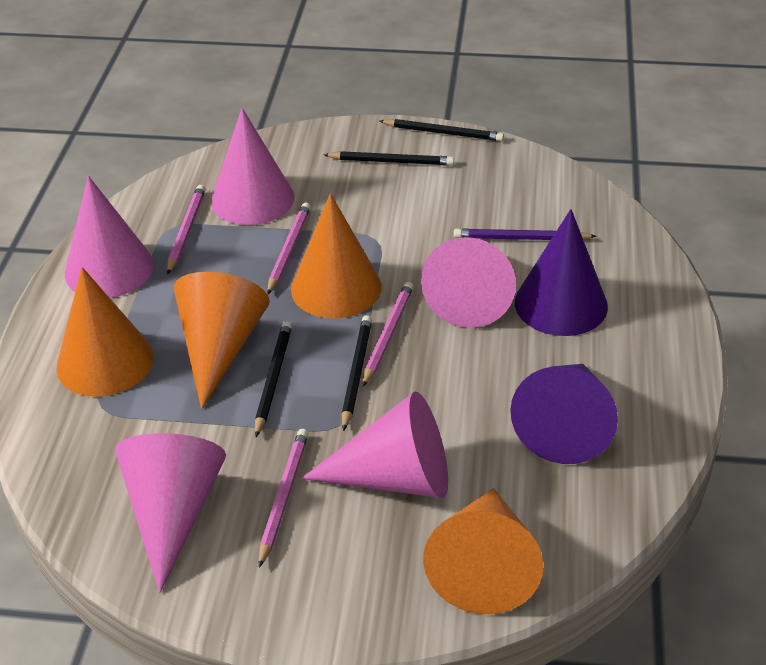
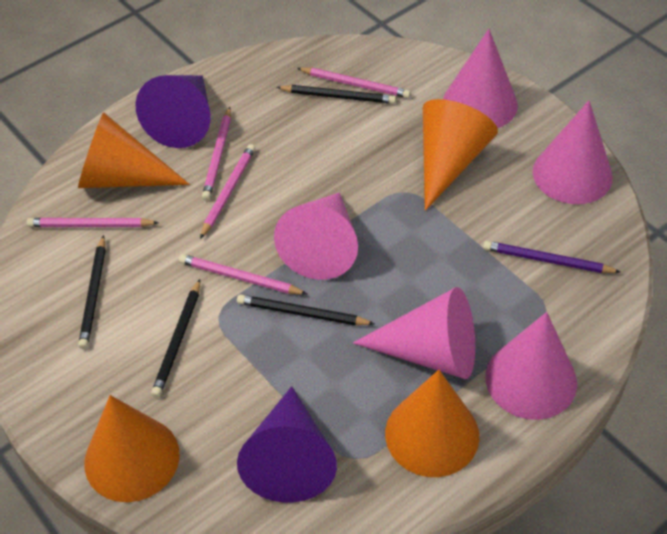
pink pencil: 4 -> 5

